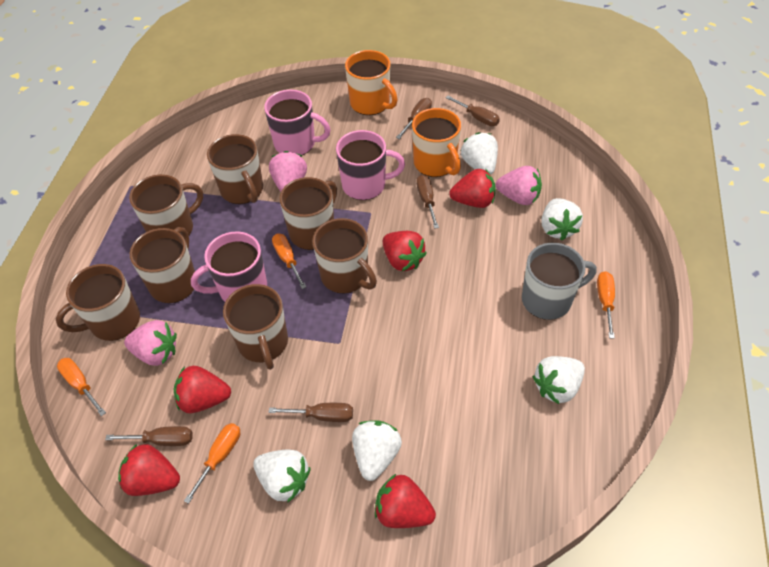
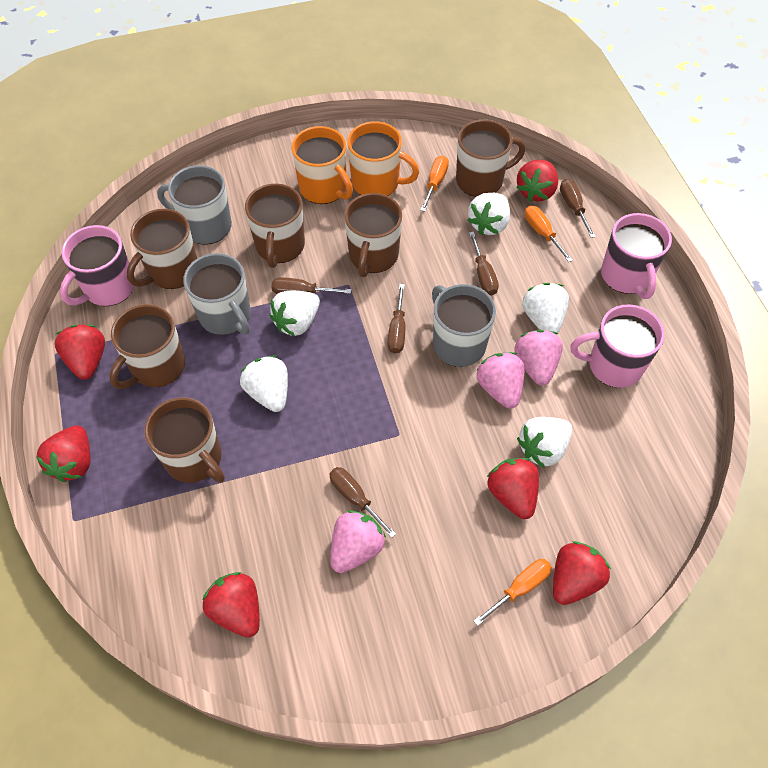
brown mug: 7 -> 6
grey mug: 1 -> 3
orange screwdriver: 4 -> 3
red strawberry: 5 -> 6

